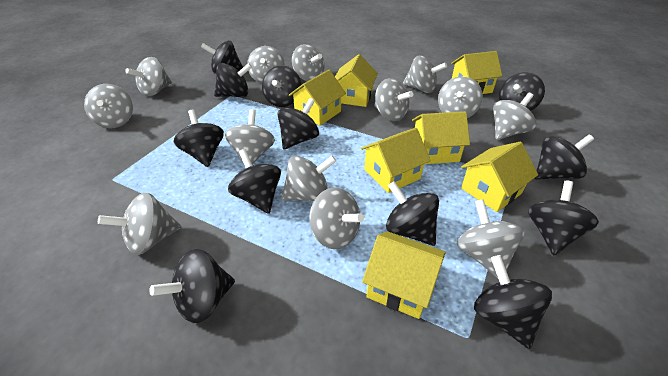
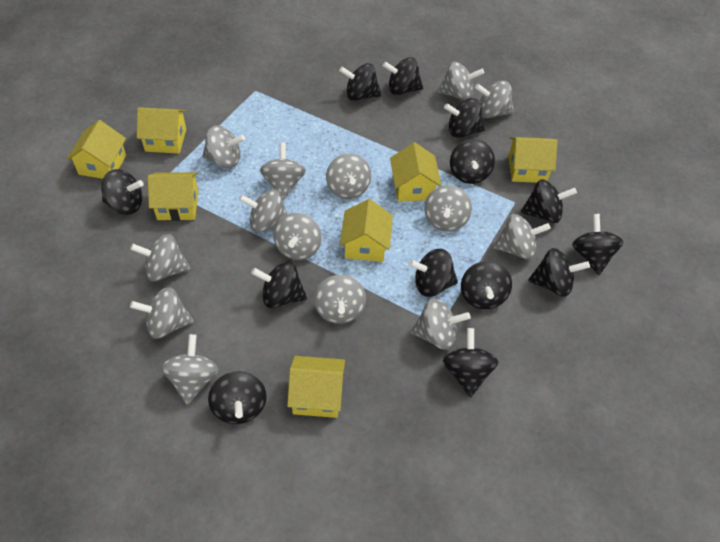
black spinning top: 12 -> 13
grey spinning top: 13 -> 14

